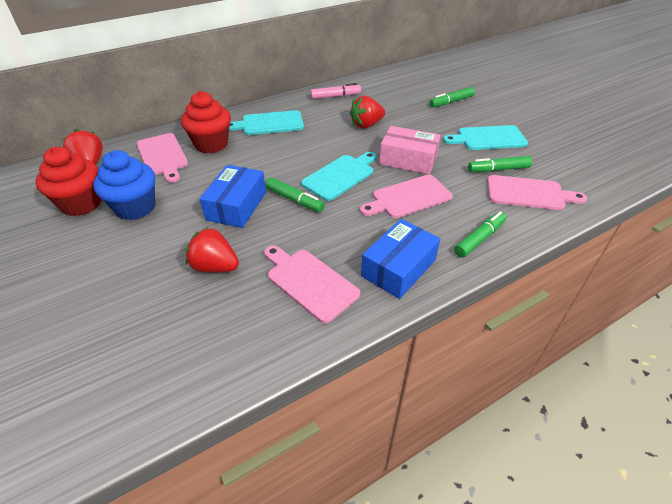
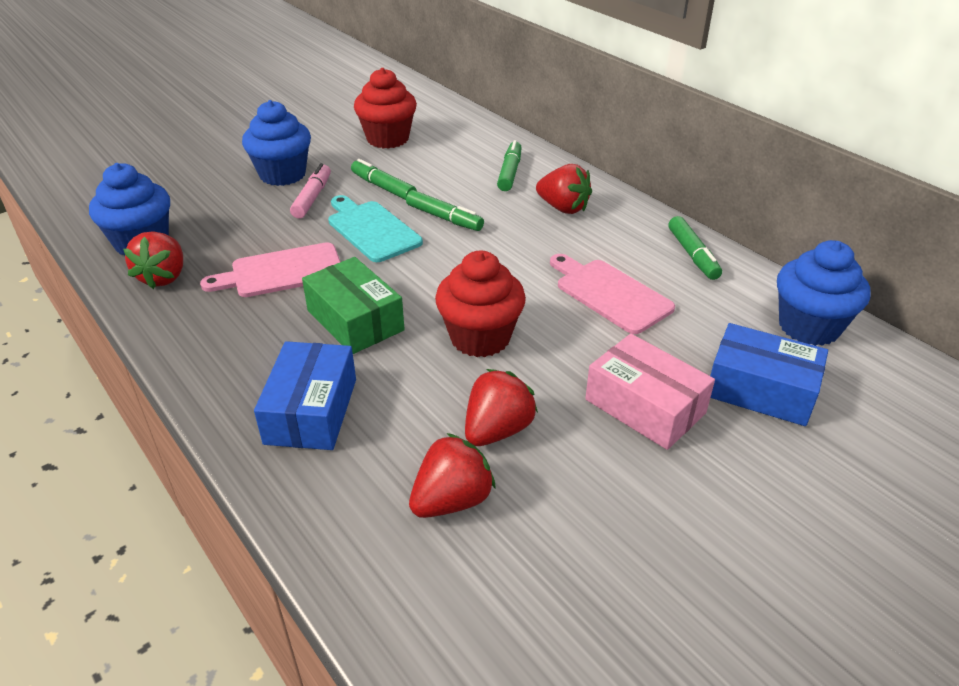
blue cupcake: 1 -> 3
green box: 0 -> 1
pink cutting board: 4 -> 2
red strawberry: 3 -> 4
turquoise cutting board: 3 -> 1

